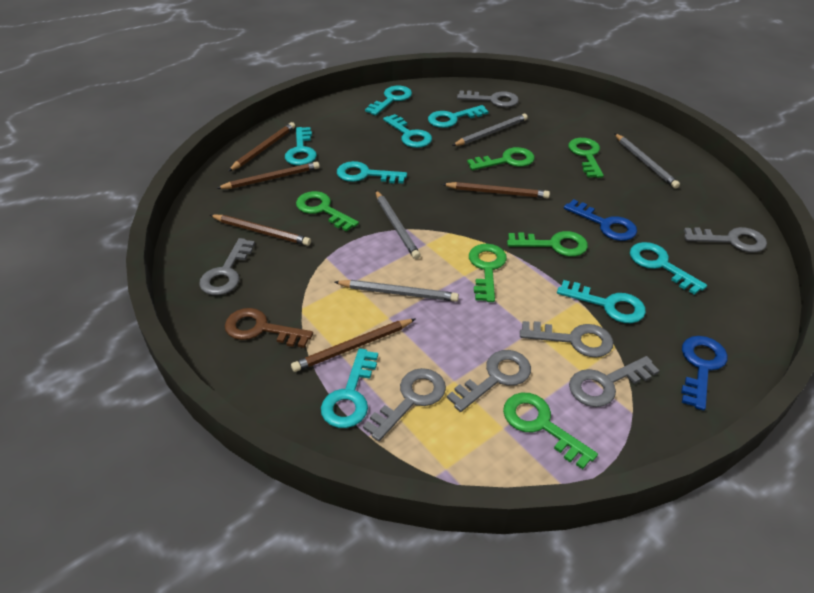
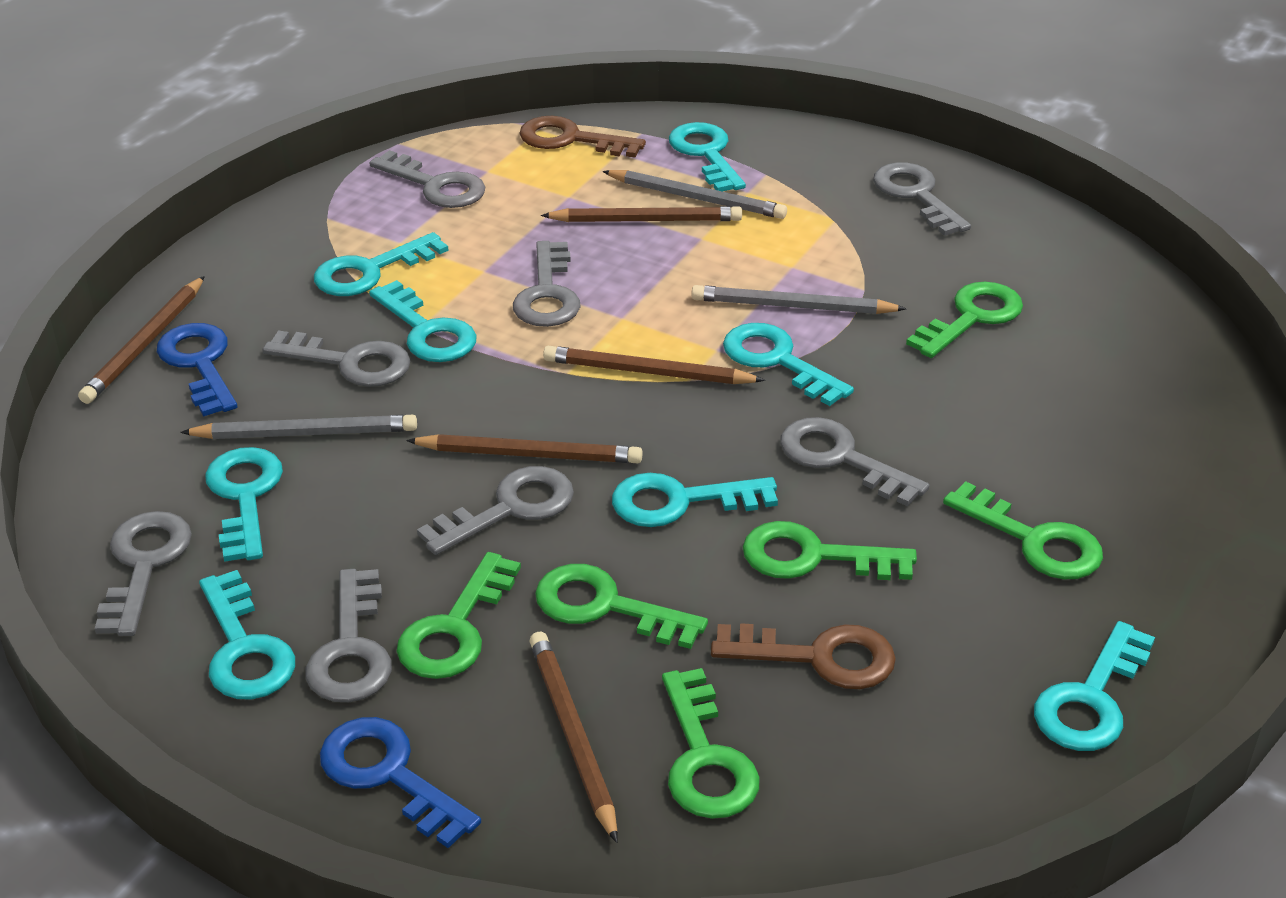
brown key: 1 -> 2
grey key: 7 -> 8
grey pencil: 4 -> 3

